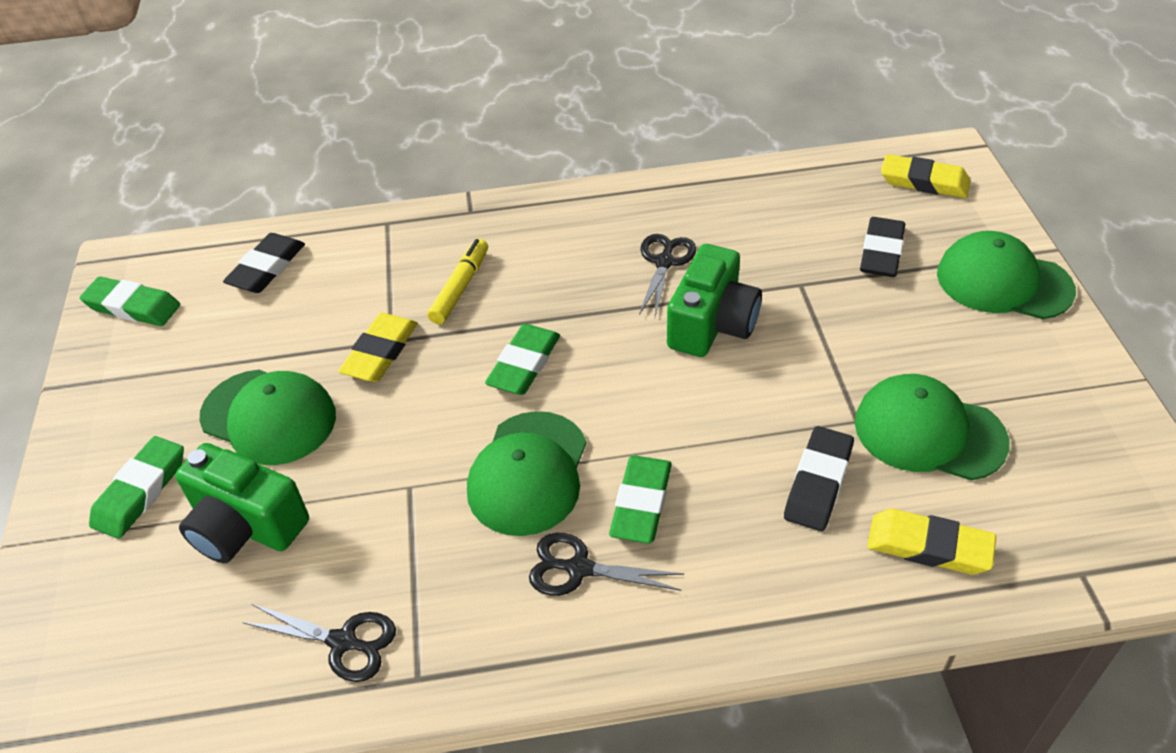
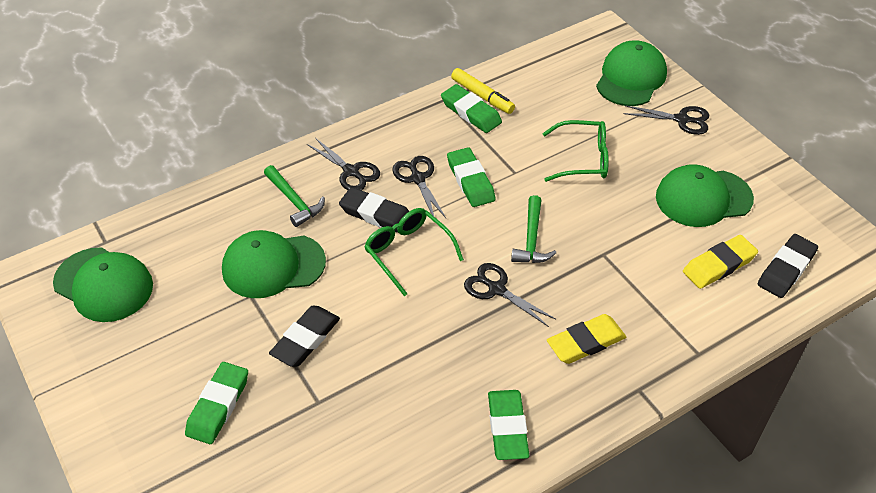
black scissors: 3 -> 4
green camera: 2 -> 0
green glasses: 0 -> 2
green hammer: 0 -> 2
yellow eraser: 3 -> 2

